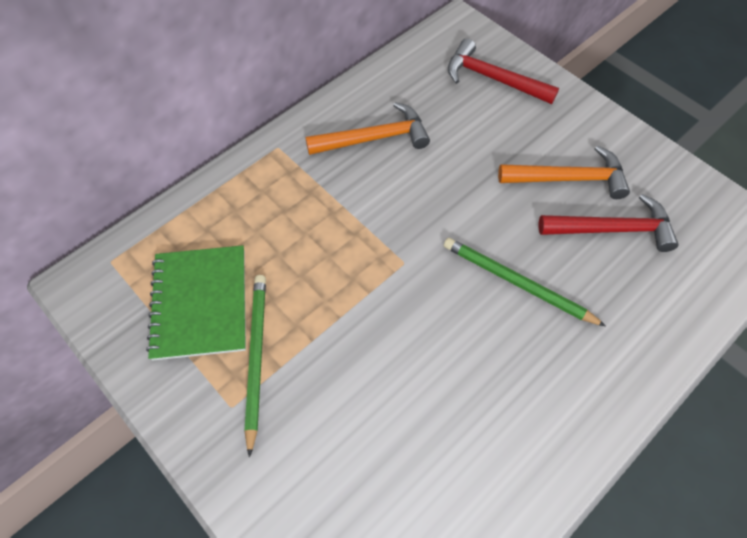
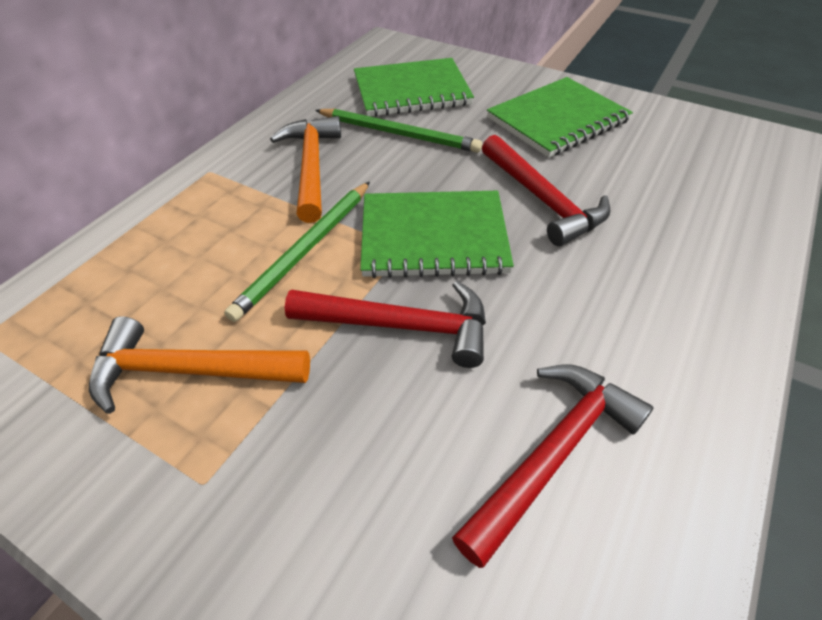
green notebook: 1 -> 3
red hammer: 2 -> 3

